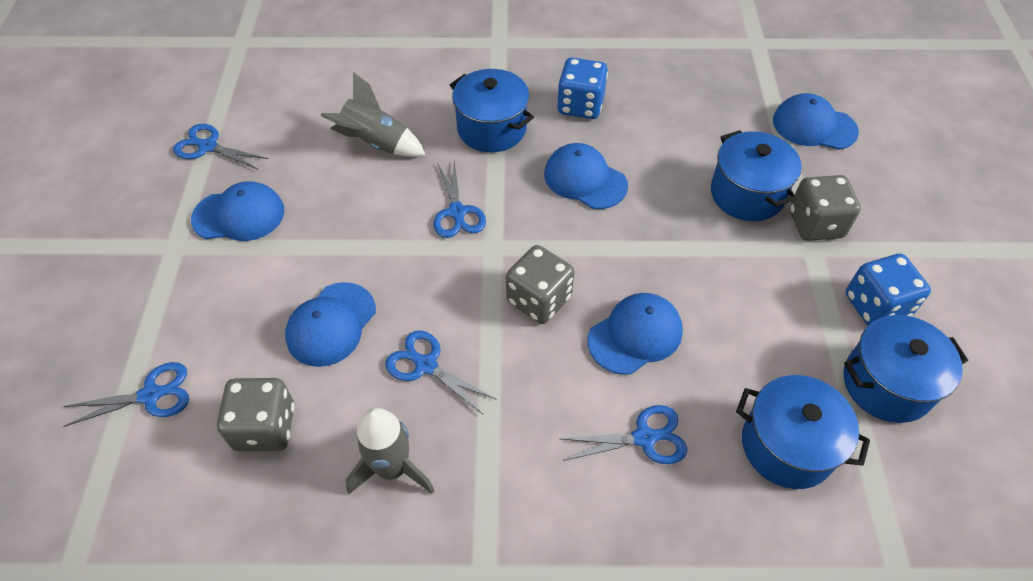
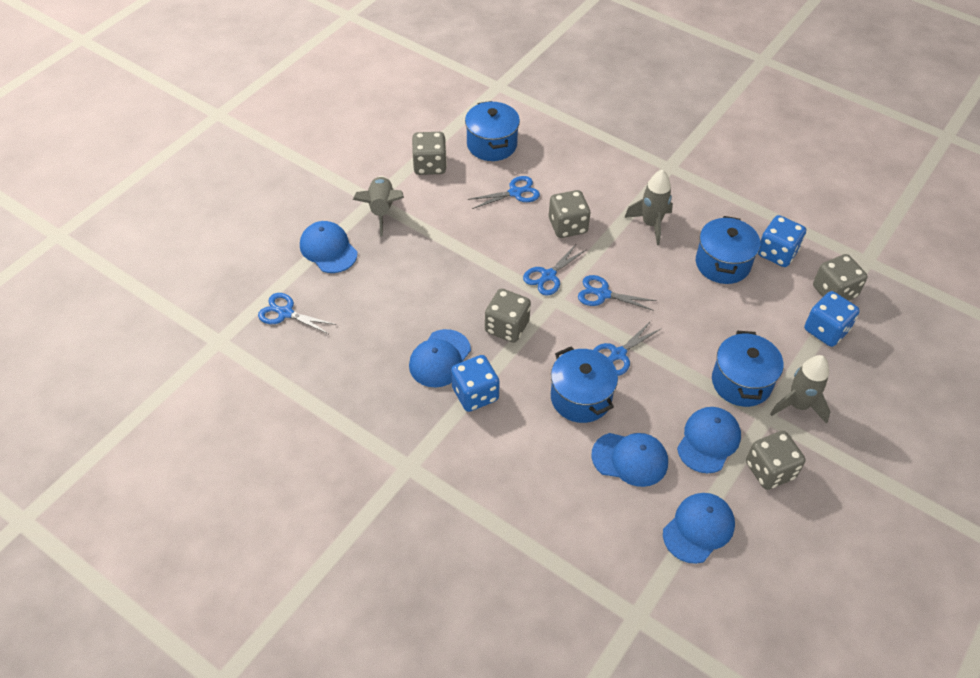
blue dice: 2 -> 3
grey dice: 3 -> 5
grey rocket: 2 -> 3

